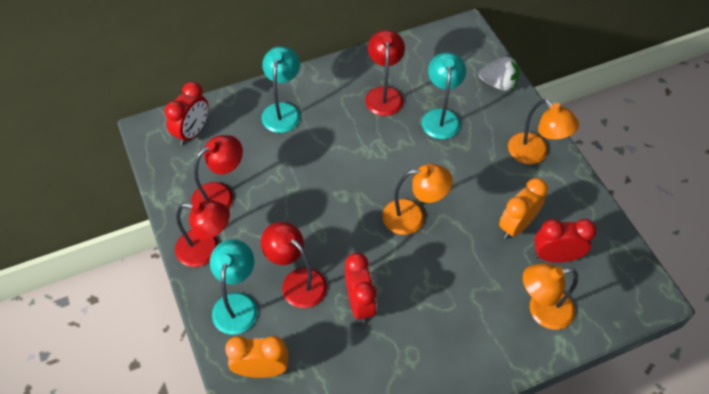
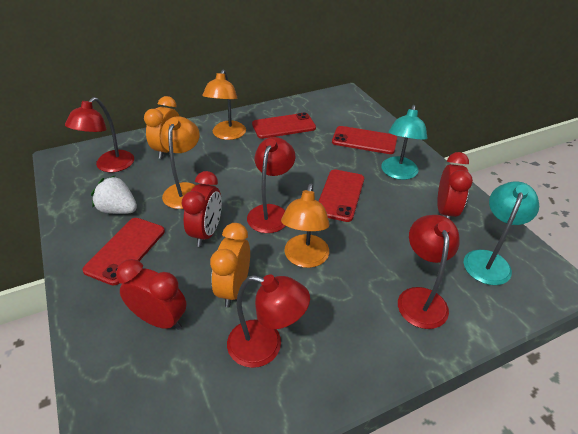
red phone: 0 -> 4
turquoise lamp: 3 -> 2

